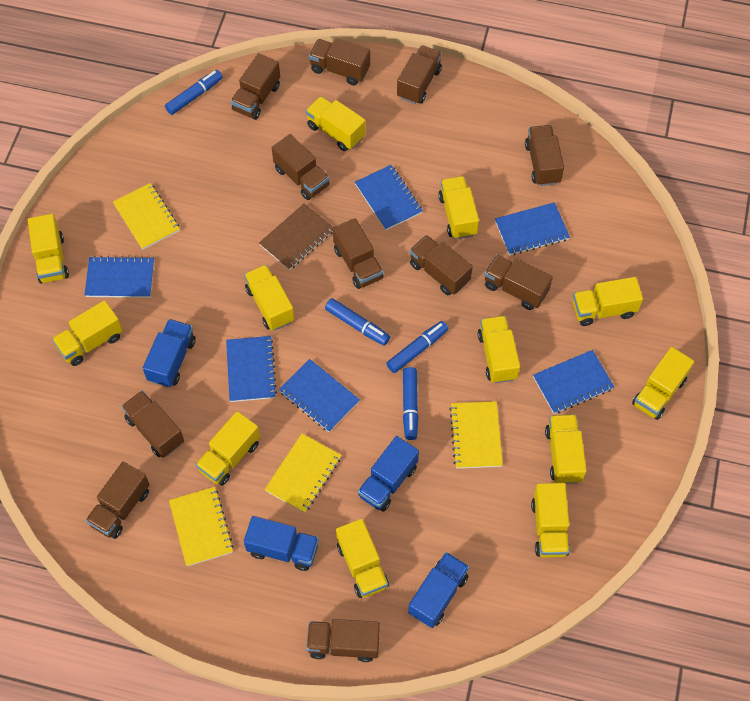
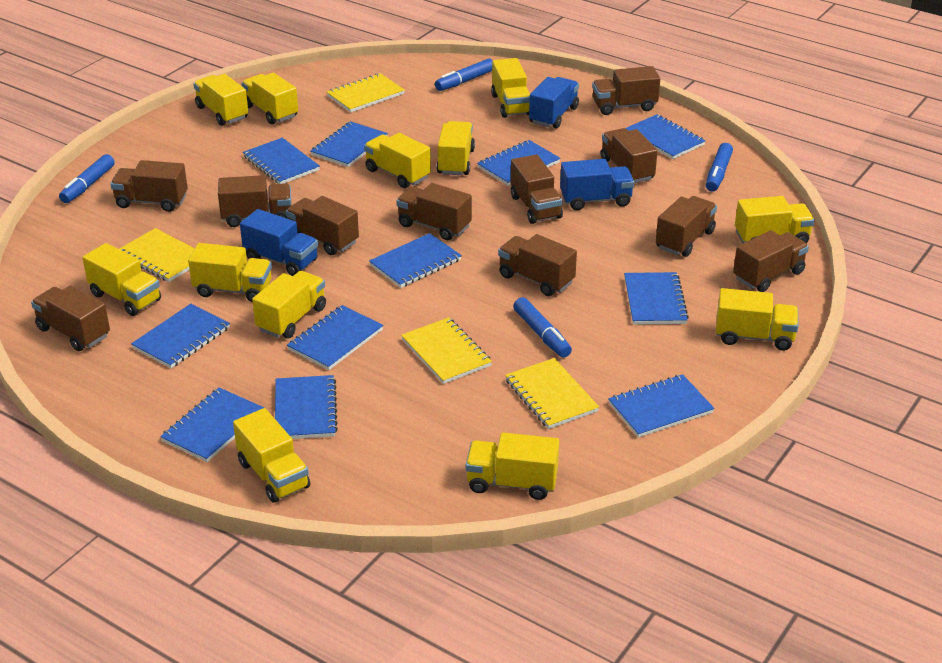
blue notebook: 6 -> 11
blue truck: 4 -> 3
brown notebook: 1 -> 0

